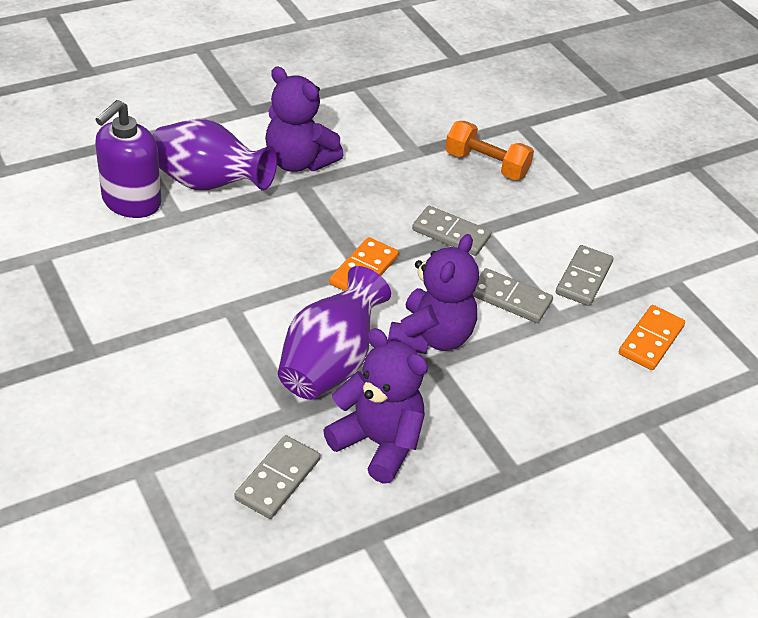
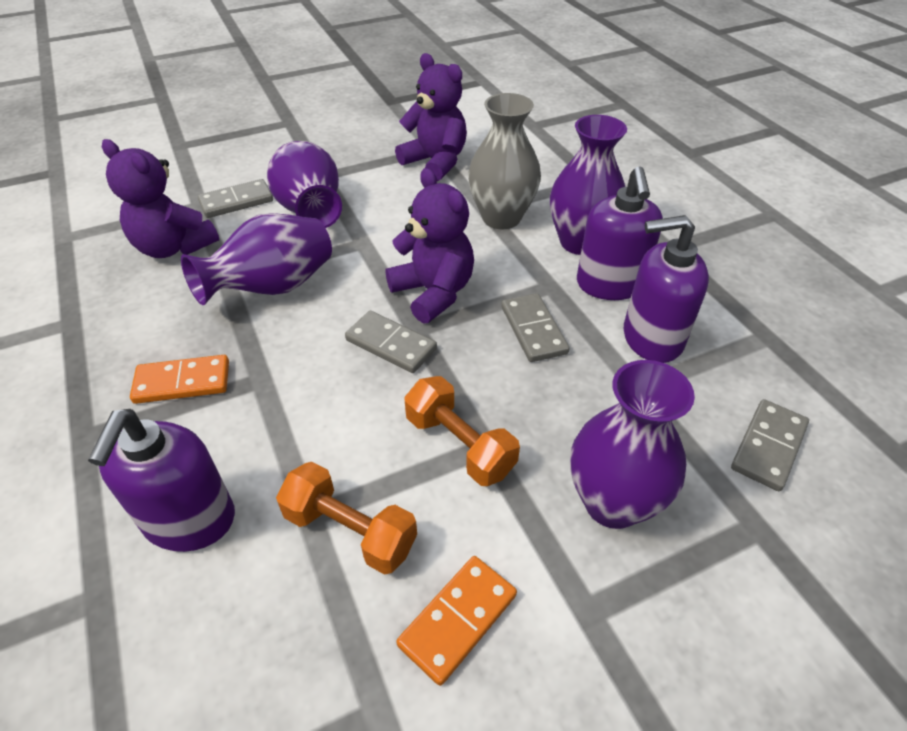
grey vase: 0 -> 1
orange dumbbell: 1 -> 2
purple soap dispenser: 1 -> 3
purple vase: 2 -> 4

